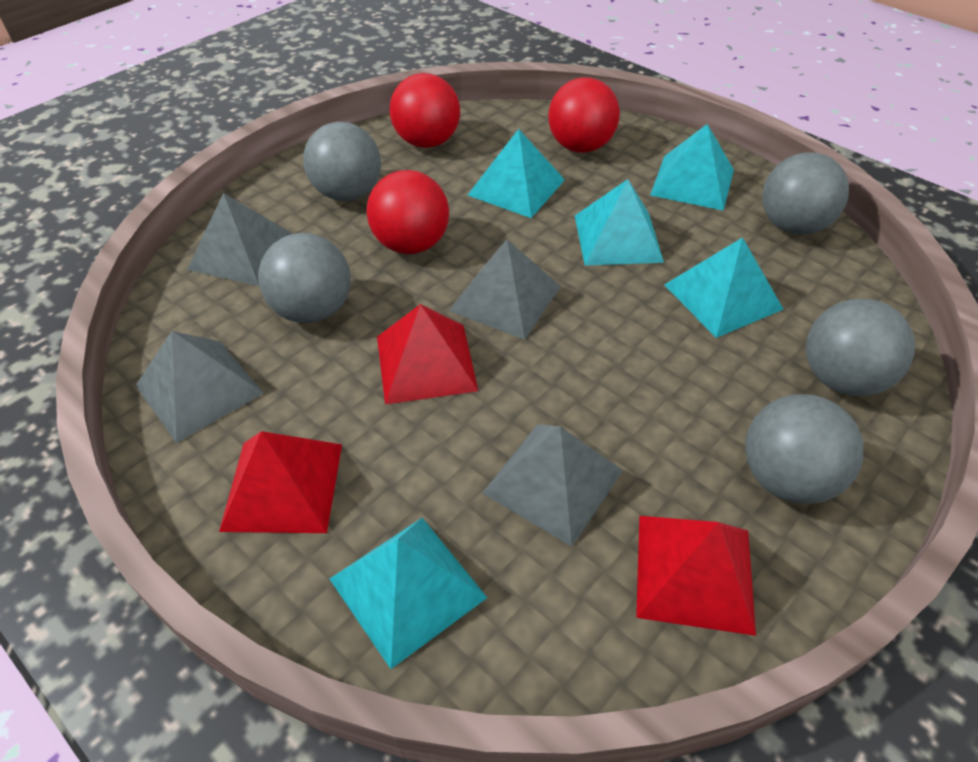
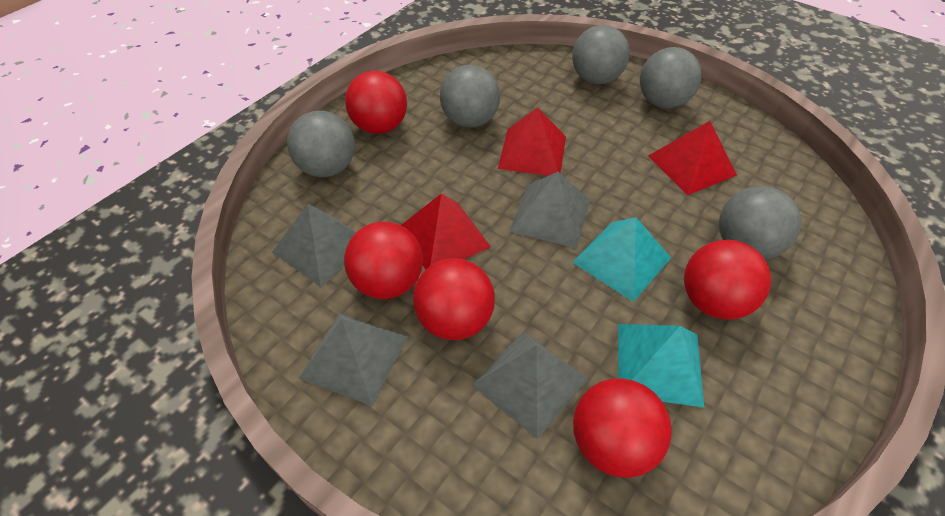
red ball: 3 -> 5
turquoise pyramid: 5 -> 2

